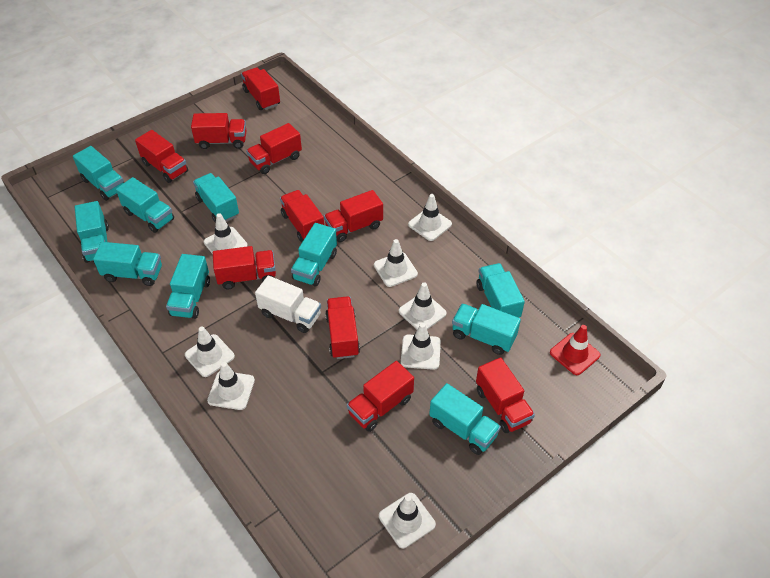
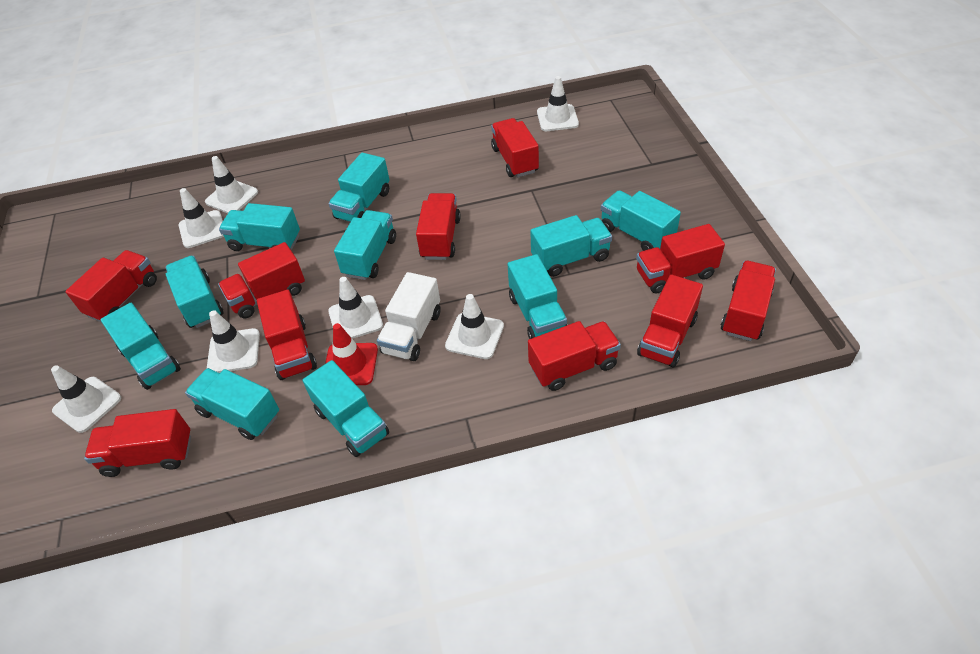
white traffic cone: 8 -> 7

